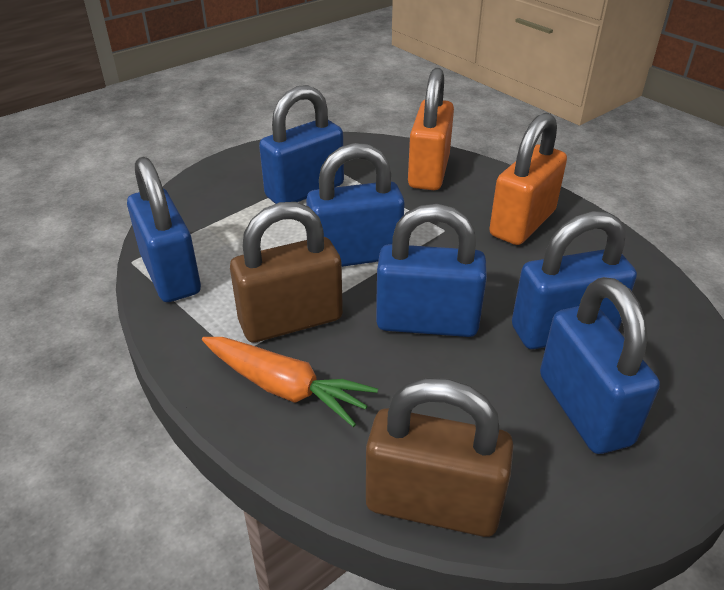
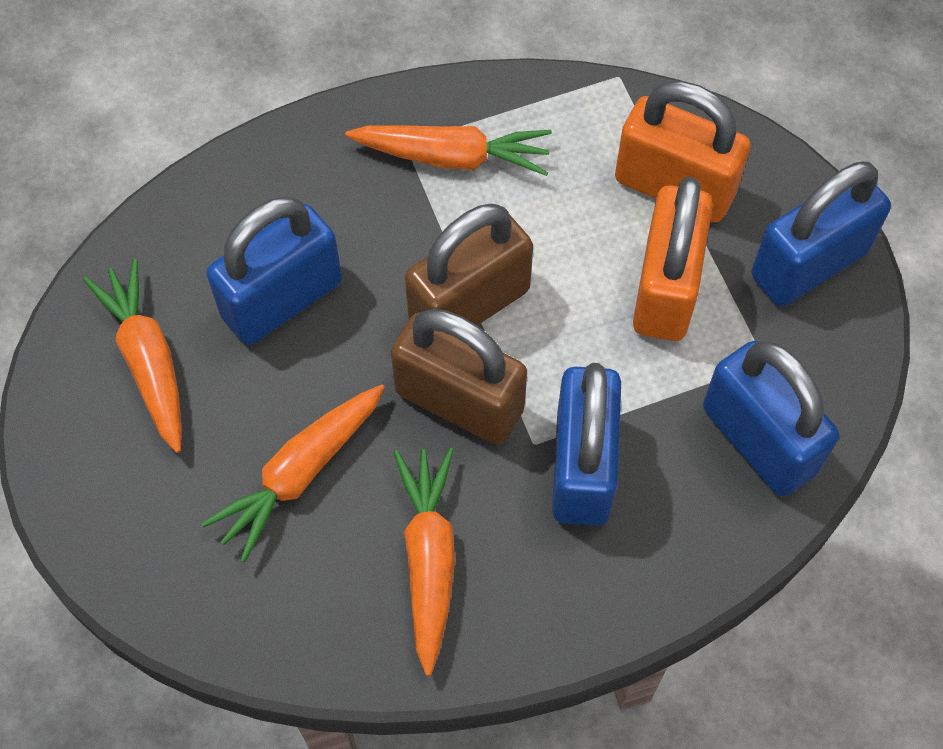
blue padlock: 6 -> 4
orange carrot: 1 -> 4

